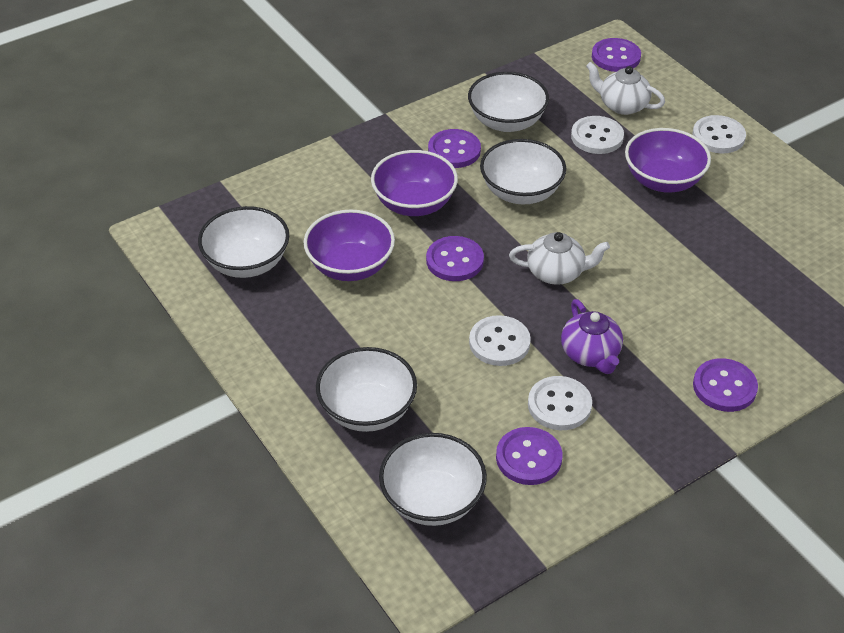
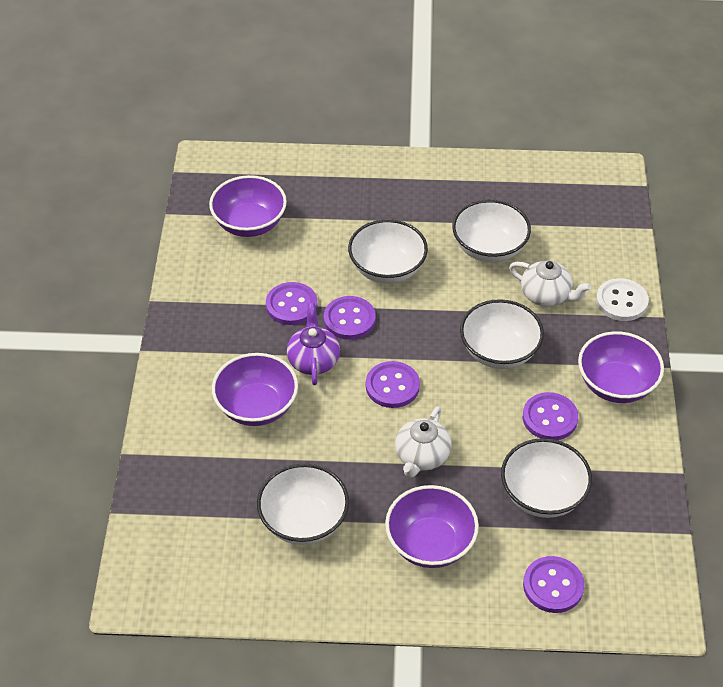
purple bowl: 3 -> 4
white button: 4 -> 1

